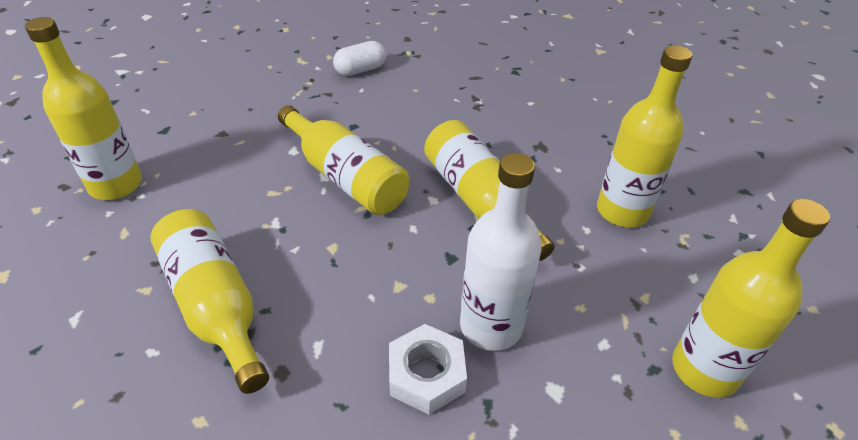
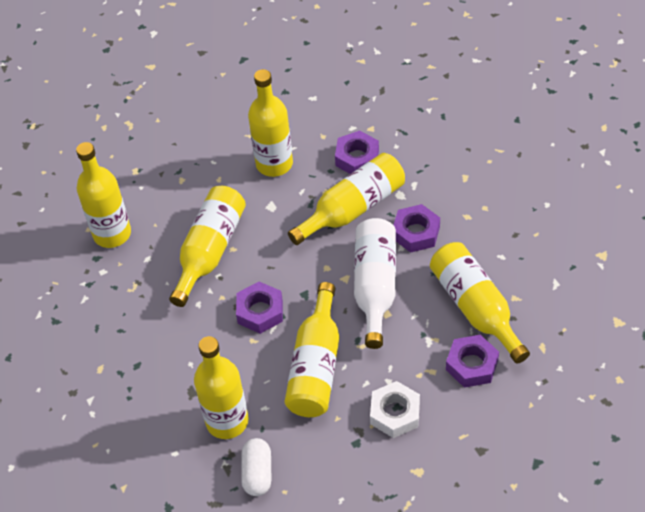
purple nut: 0 -> 4
yellow bottle: 6 -> 7

